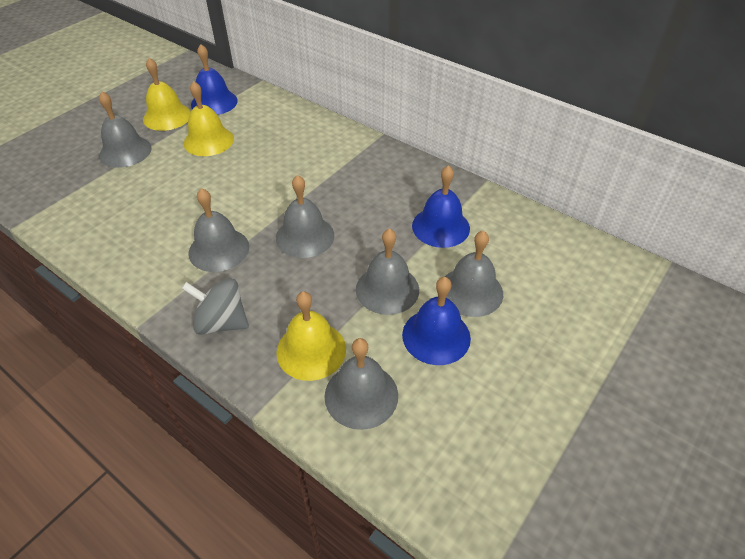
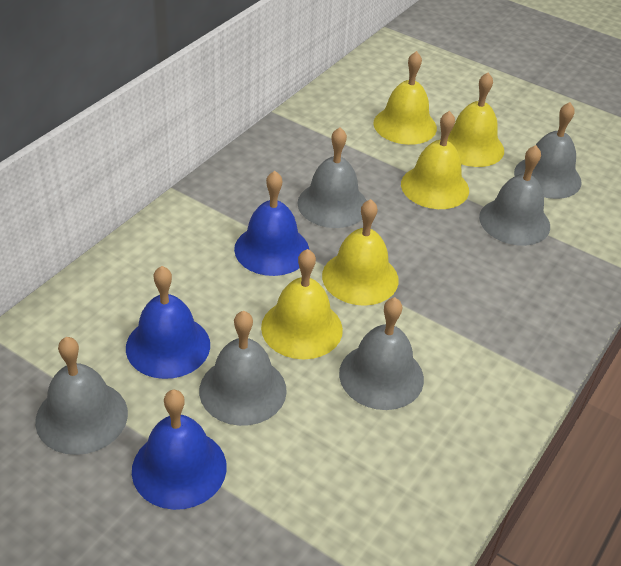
grey spinning top: 1 -> 0
yellow bell: 3 -> 5

